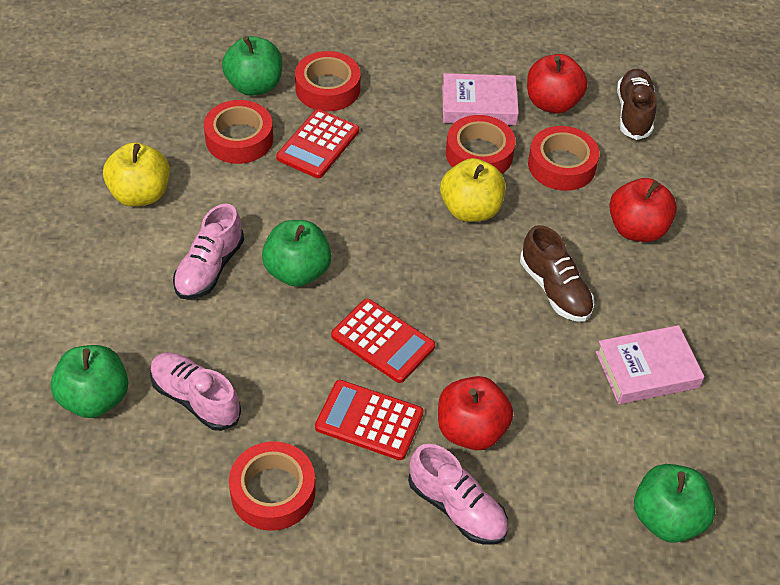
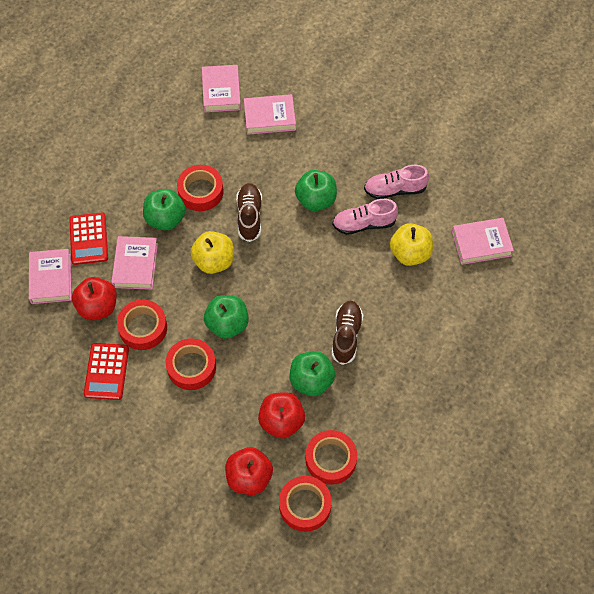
pink book: 2 -> 5
pink shoe: 3 -> 2
red calculator: 3 -> 2

